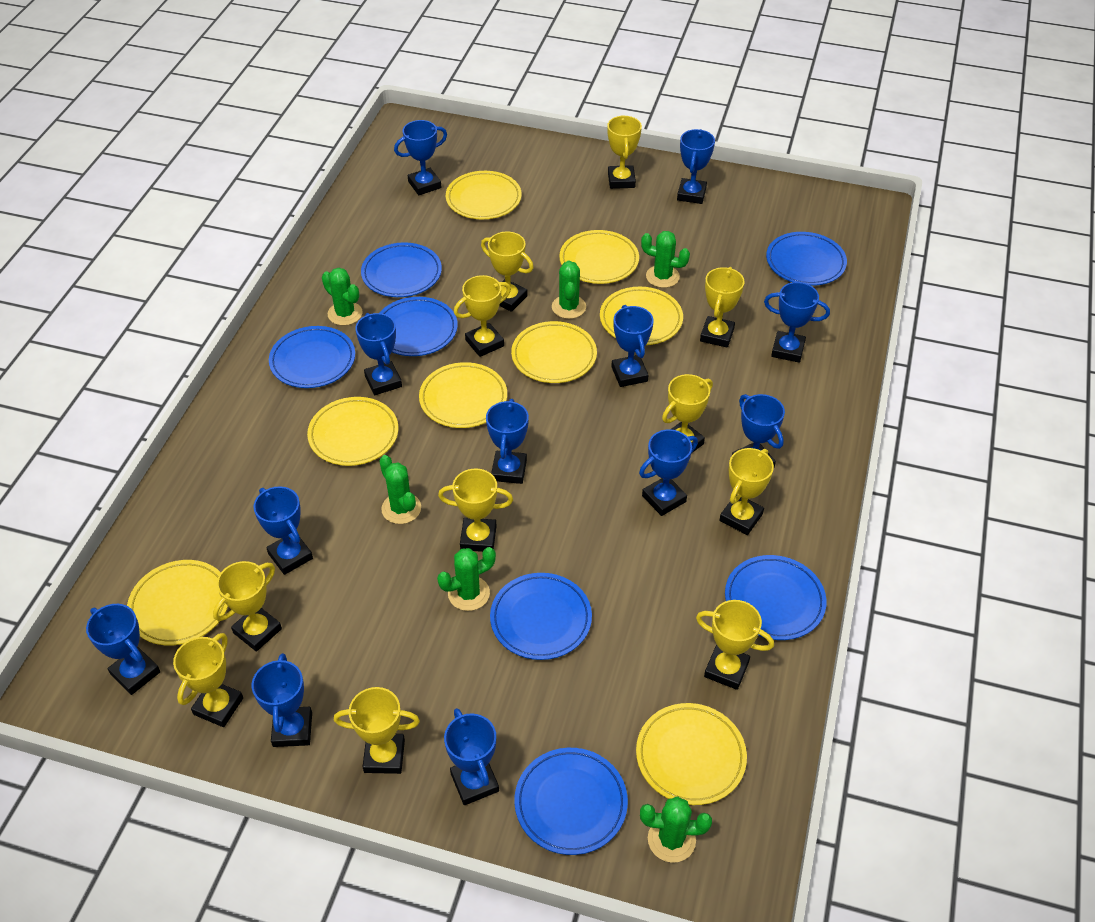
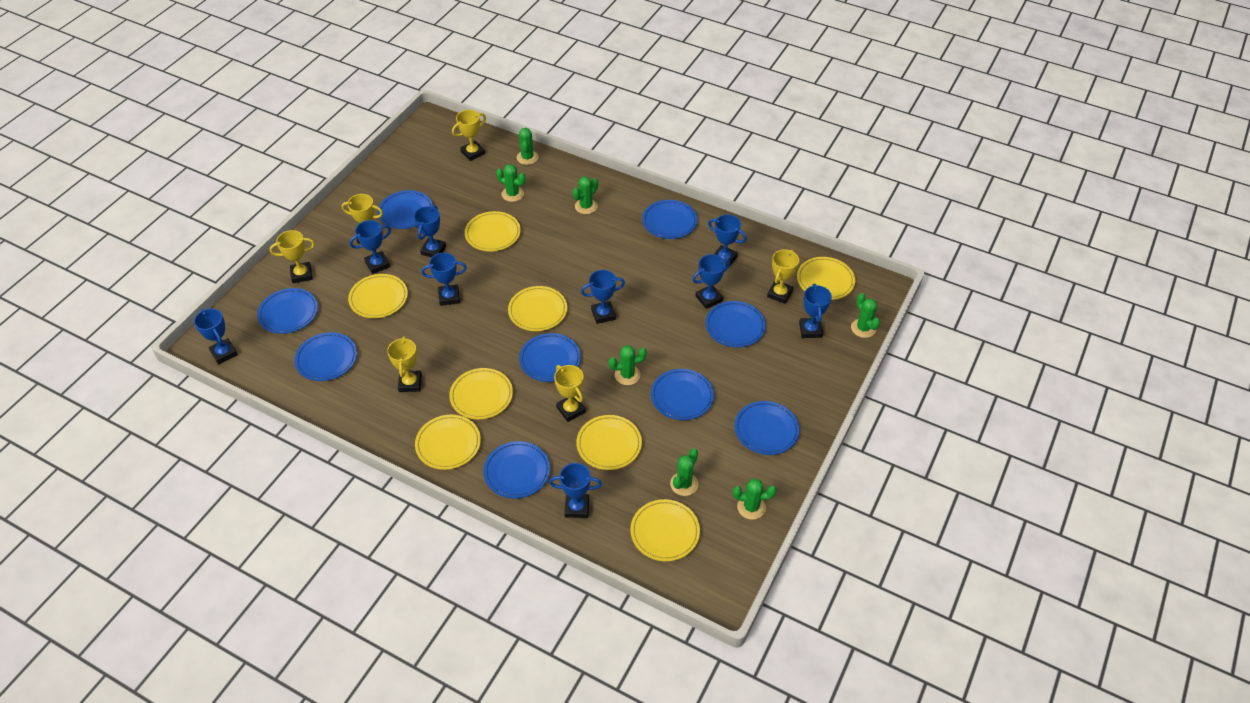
blue plate: 7 -> 9
blue trophy: 12 -> 9
green cactus: 6 -> 7
yellow trophy: 11 -> 6

